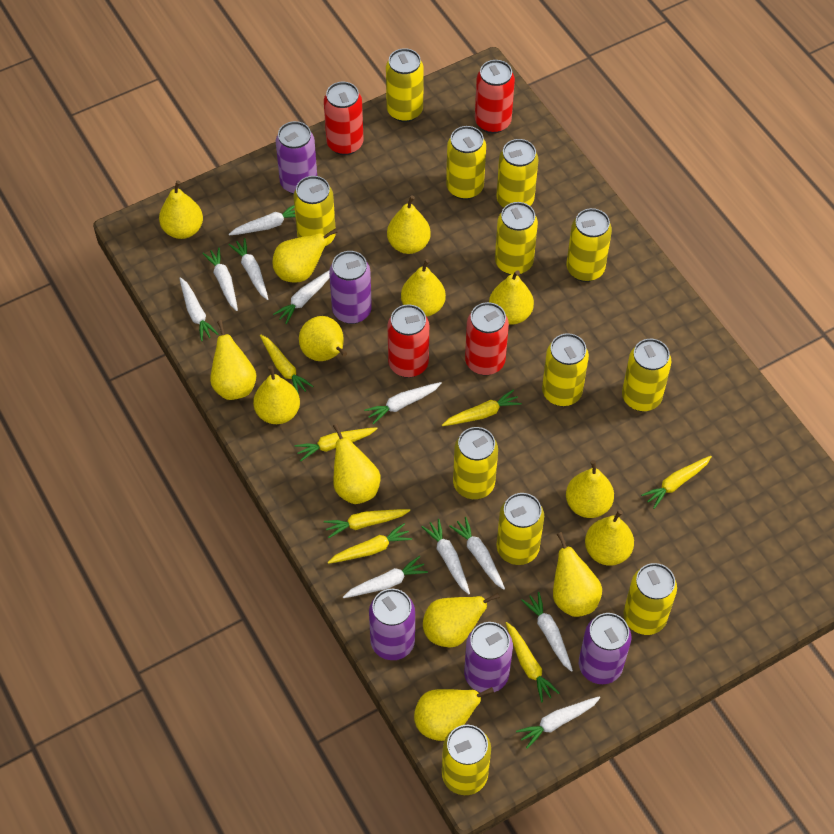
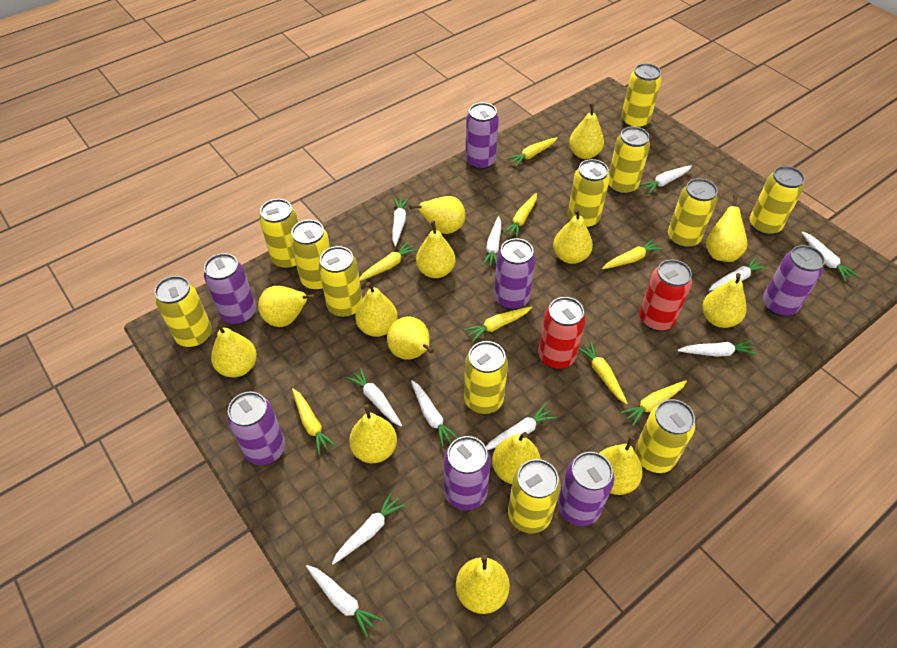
purple can: 5 -> 7
red can: 4 -> 2
yellow carrot: 7 -> 8

